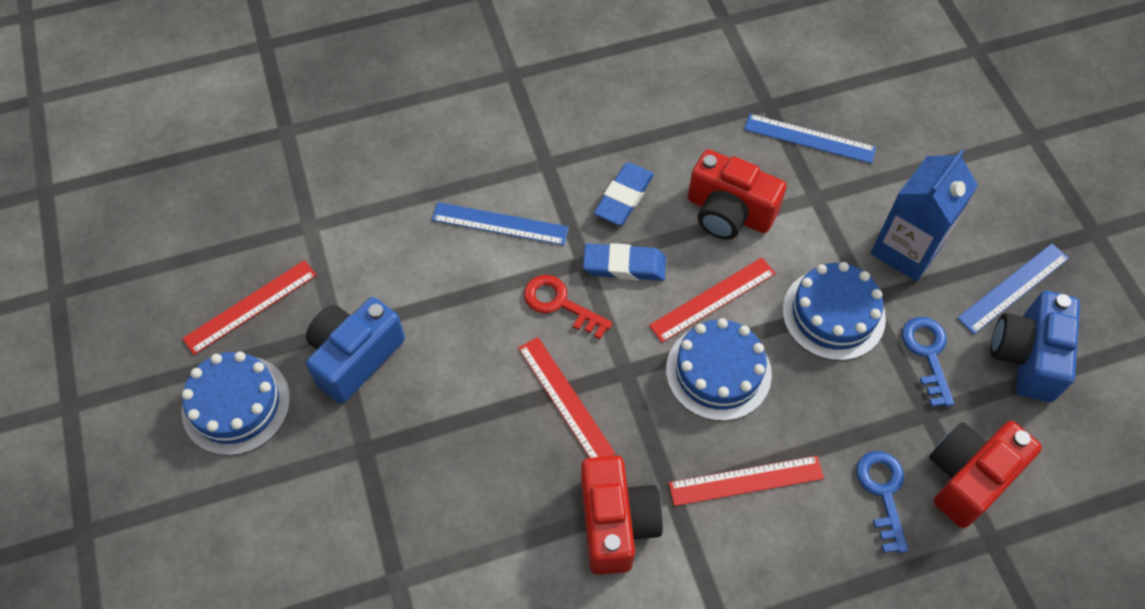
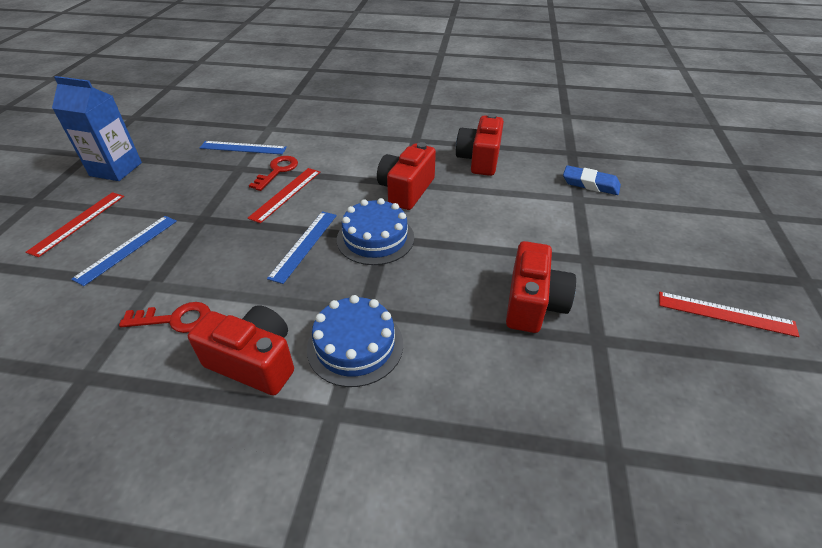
blue cake: 3 -> 2
blue camera: 2 -> 0
blue eraser: 2 -> 1
blue key: 2 -> 0
red camera: 3 -> 4
red key: 1 -> 2
red ruler: 4 -> 3

